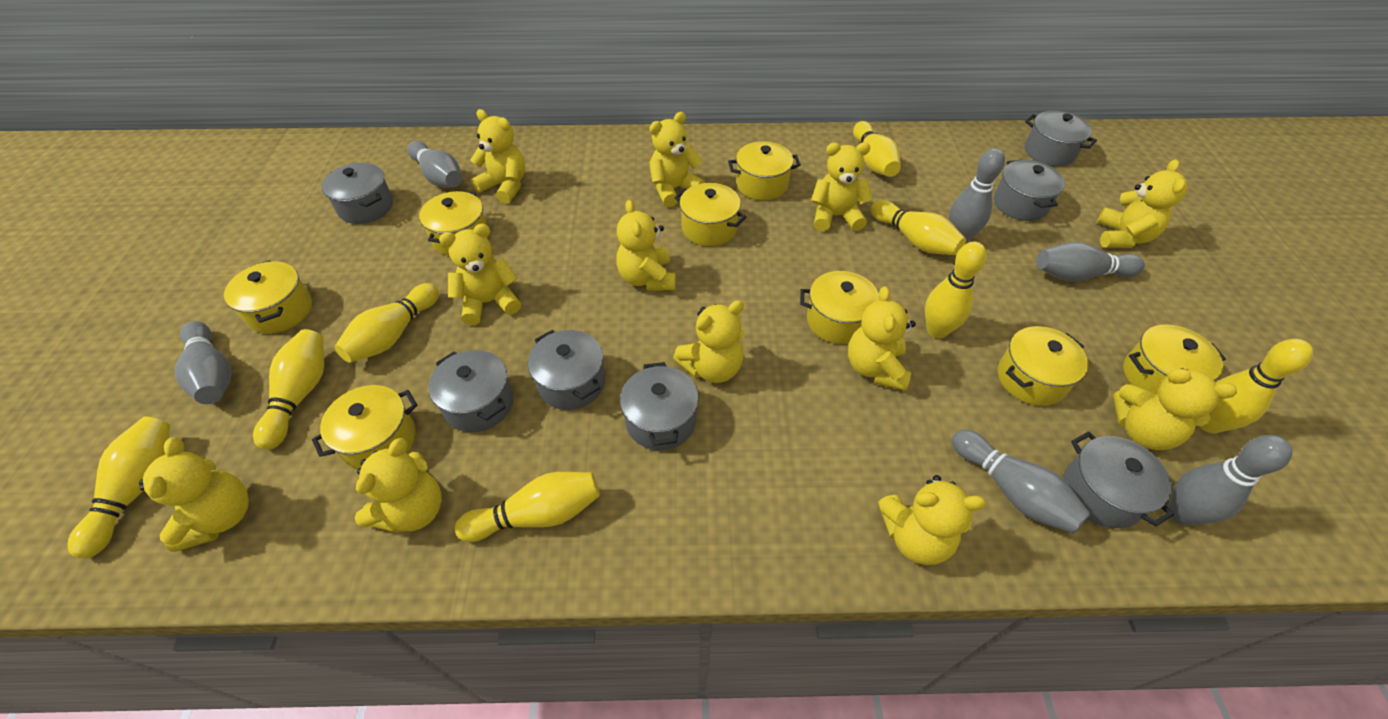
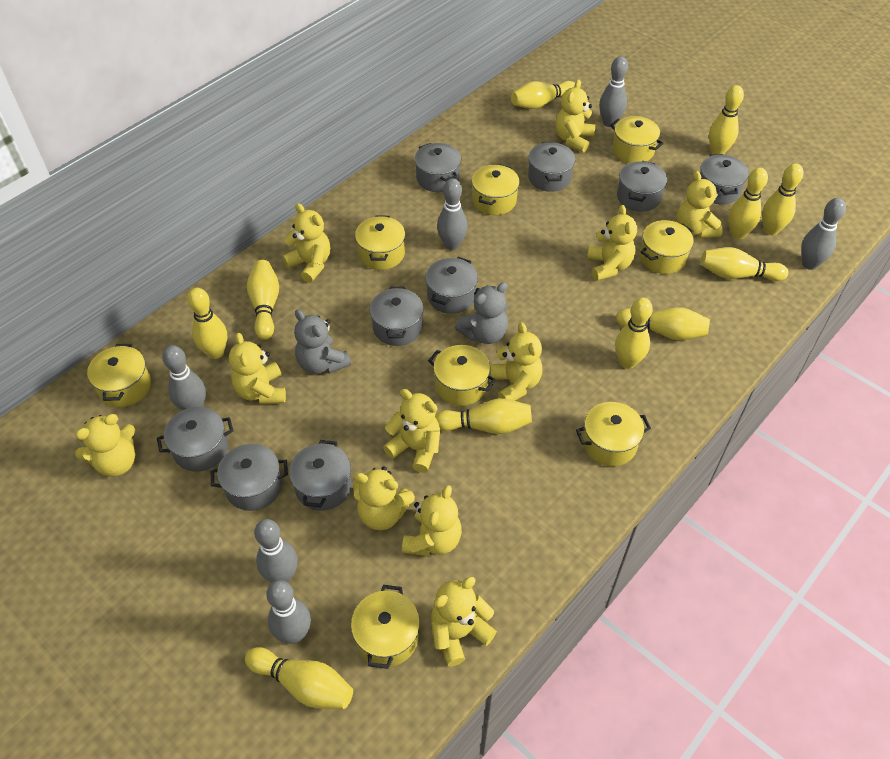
grey pot: 7 -> 9
grey teddy bear: 0 -> 2
yellow bowling pin: 8 -> 11
yellow teddy bear: 12 -> 11

